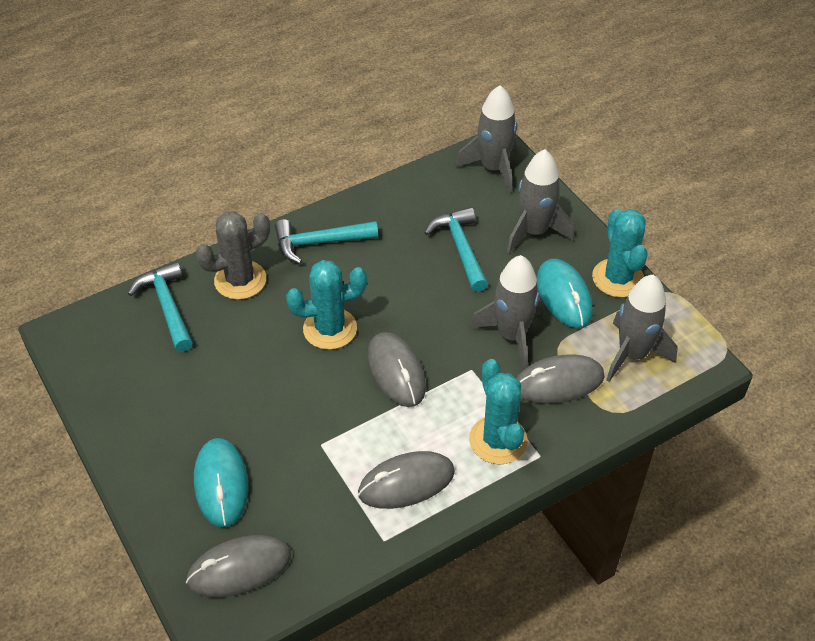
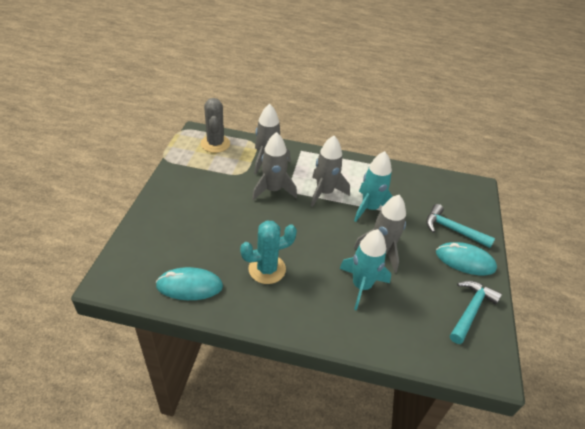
grey mouse: 4 -> 0
turquoise cactus: 3 -> 1
turquoise hammer: 3 -> 2
turquoise rocket: 0 -> 2

